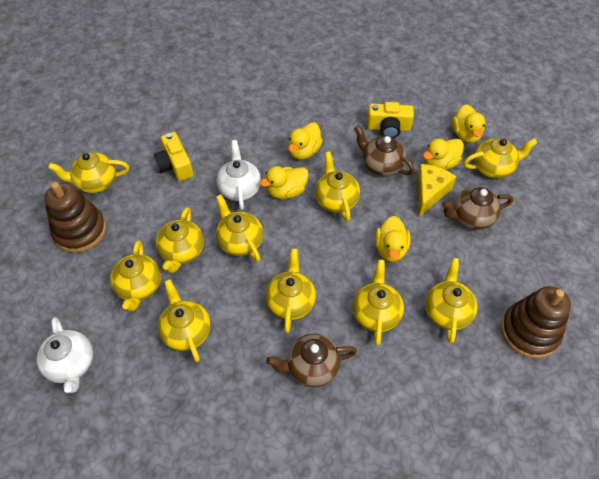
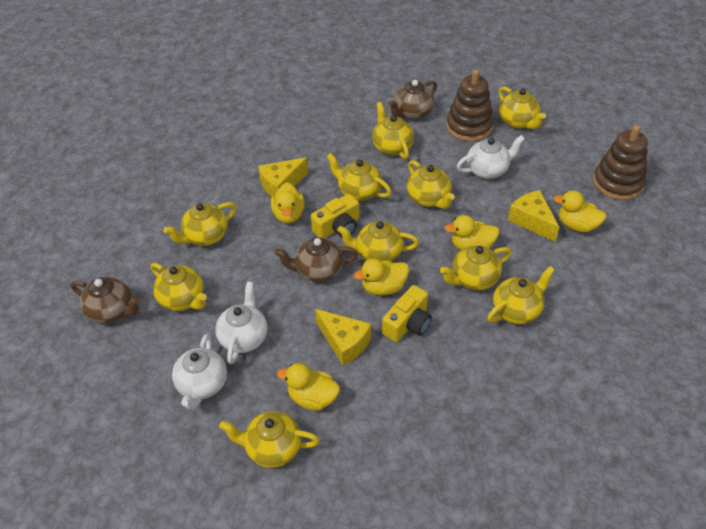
white teapot: 2 -> 3
yellow cheese: 1 -> 3

